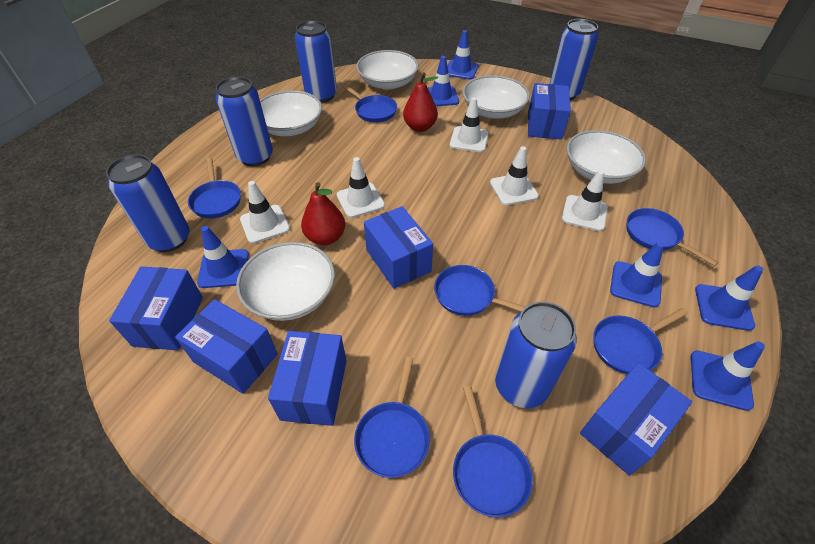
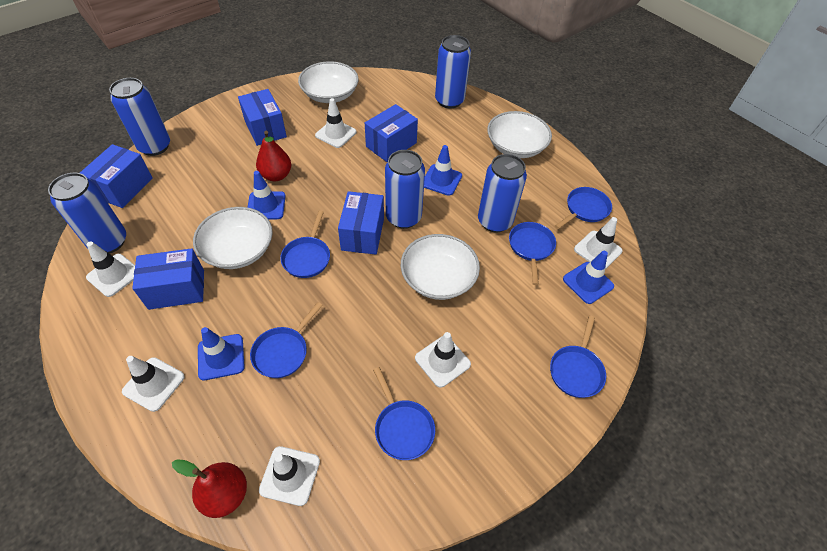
blue box: 6 -> 5
blue pan: 7 -> 6
blue traffic cone: 6 -> 4
white bowl: 5 -> 4
white traffic cone: 5 -> 6

